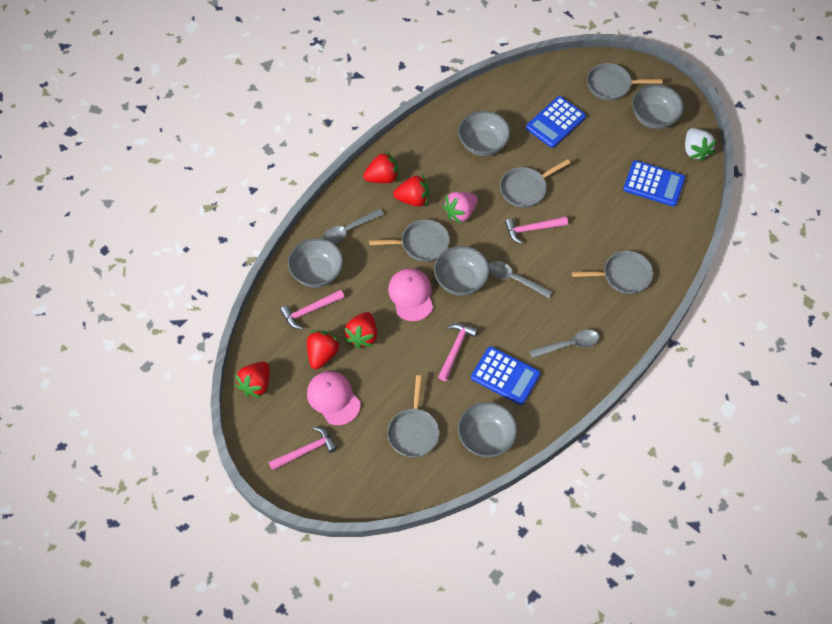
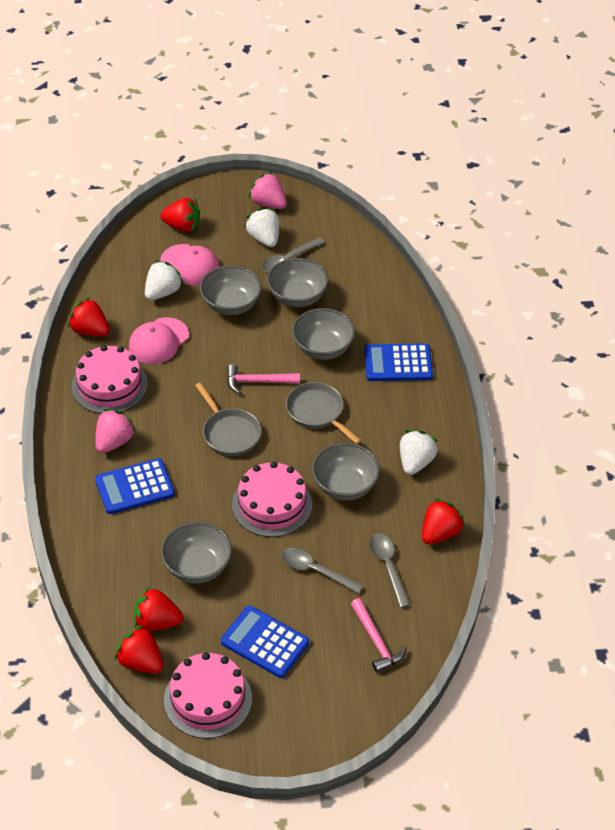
grey pan: 5 -> 2
pink cake: 0 -> 3
pink hammer: 4 -> 2
pink strawberry: 1 -> 2
white strawberry: 1 -> 3

